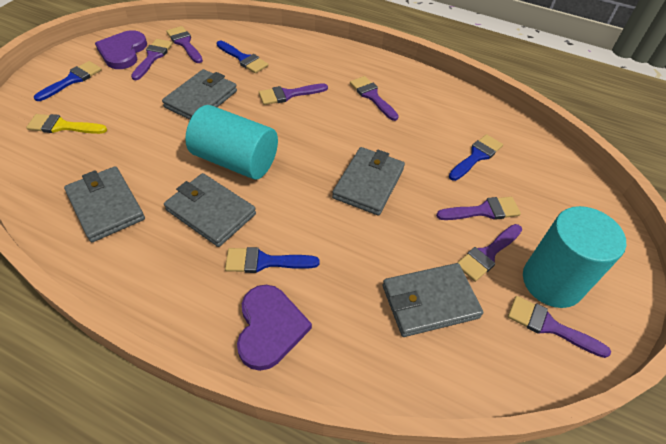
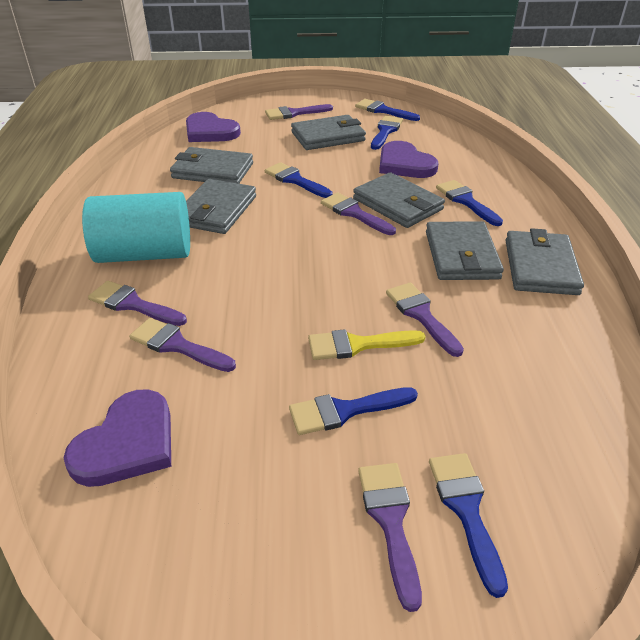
blue brush: 4 -> 6
grey wallet: 5 -> 6
purple brush: 7 -> 6
purple heart: 2 -> 3
turquoise cylinder: 2 -> 1

